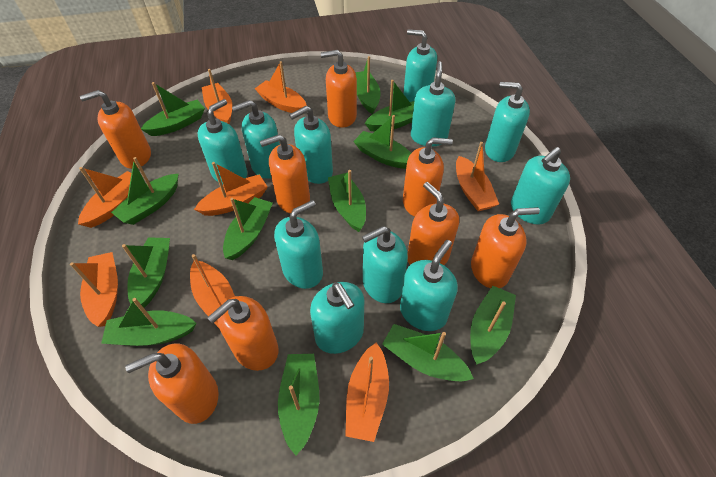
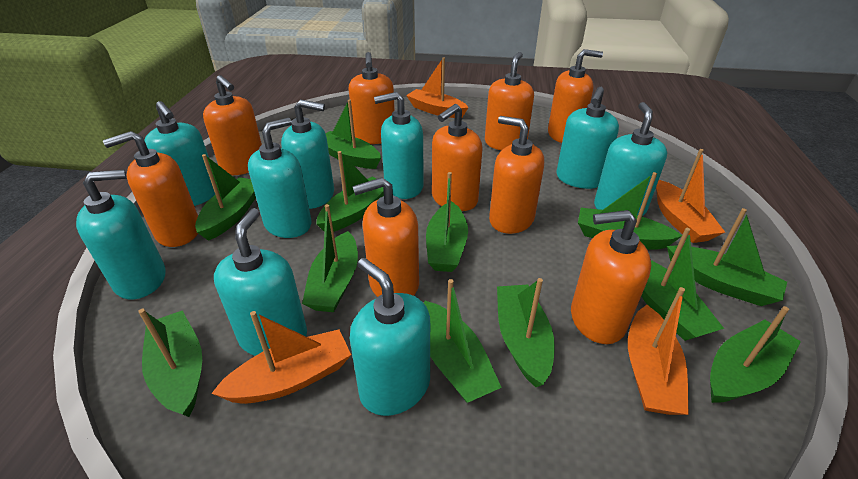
orange boat: 8 -> 4
orange soap dispenser: 8 -> 9
turquoise soap dispenser: 11 -> 9

